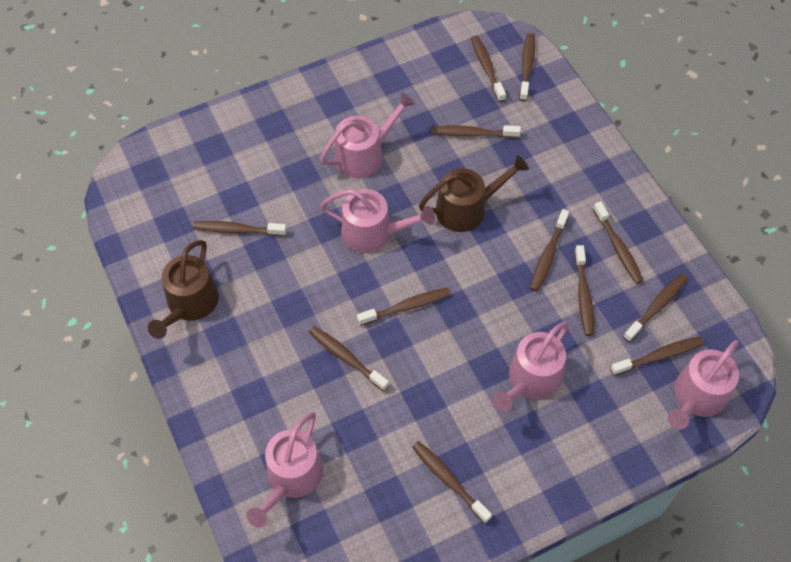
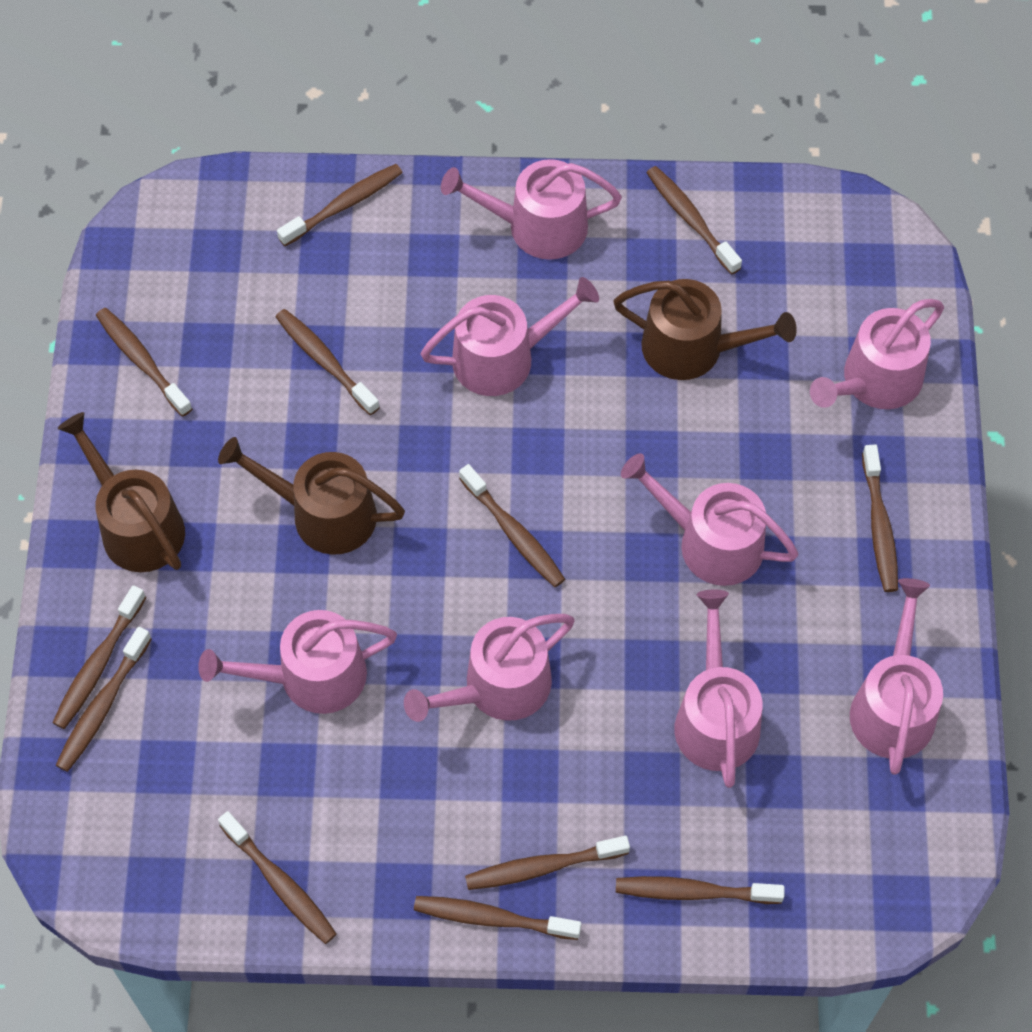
brown watering can: 2 -> 3
pink watering can: 5 -> 8

